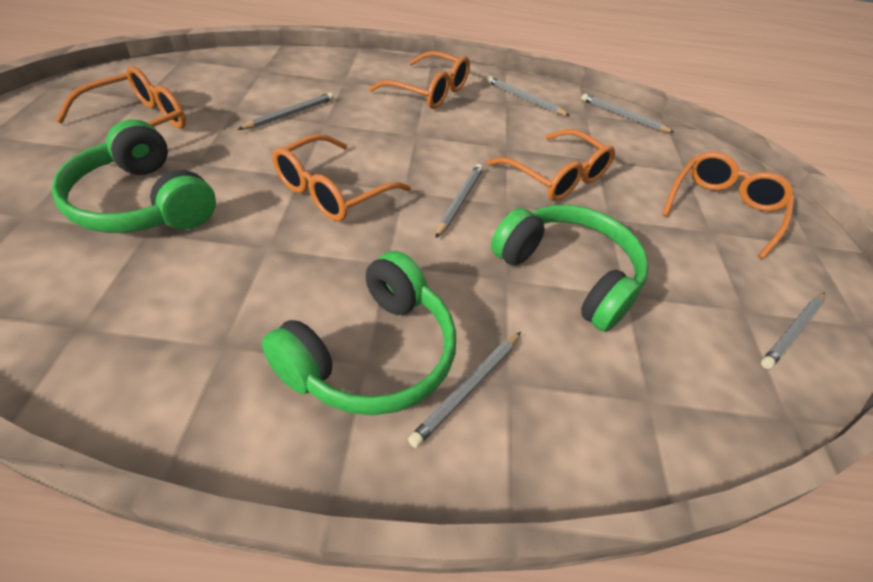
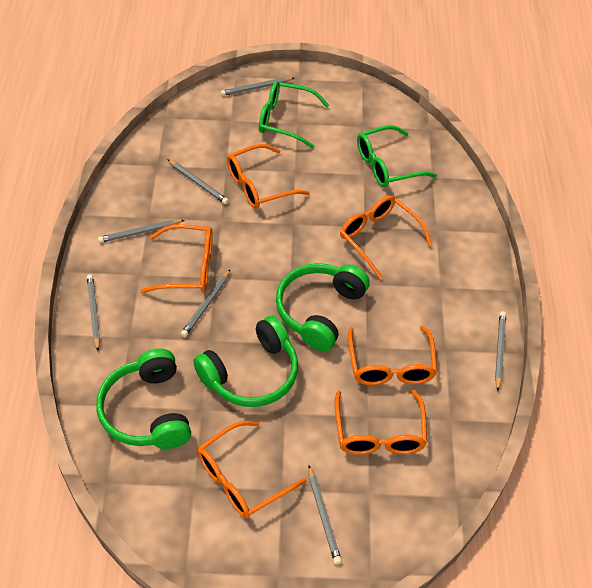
green glasses: 0 -> 2
grey pencil: 6 -> 7
orange glasses: 5 -> 6

